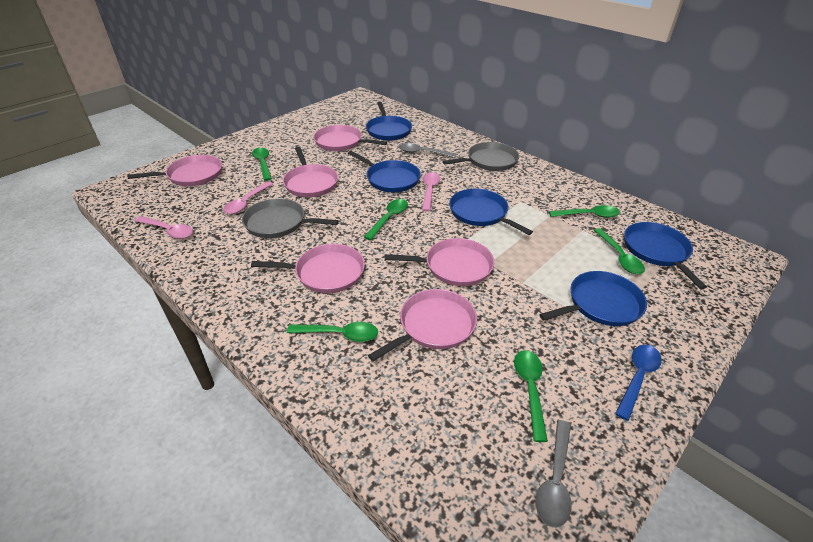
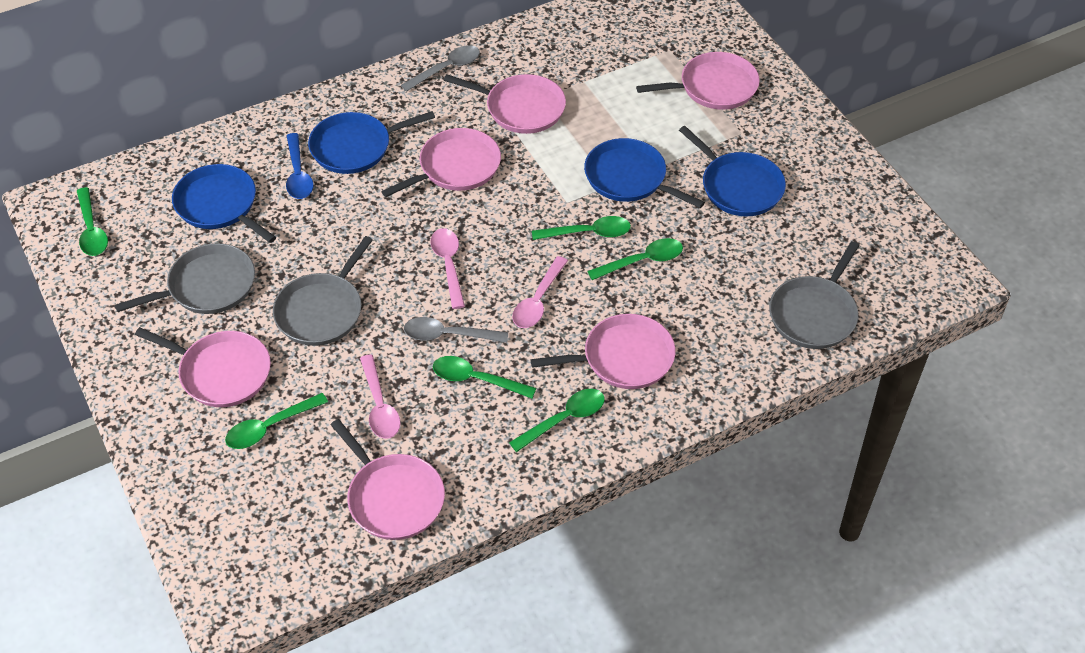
blue pan: 5 -> 4
grey pan: 2 -> 3

